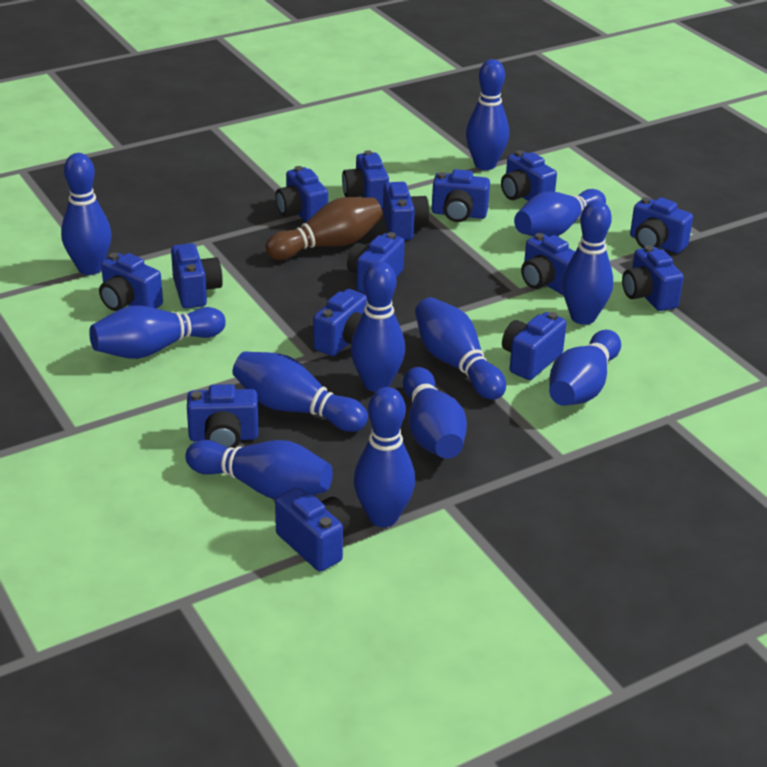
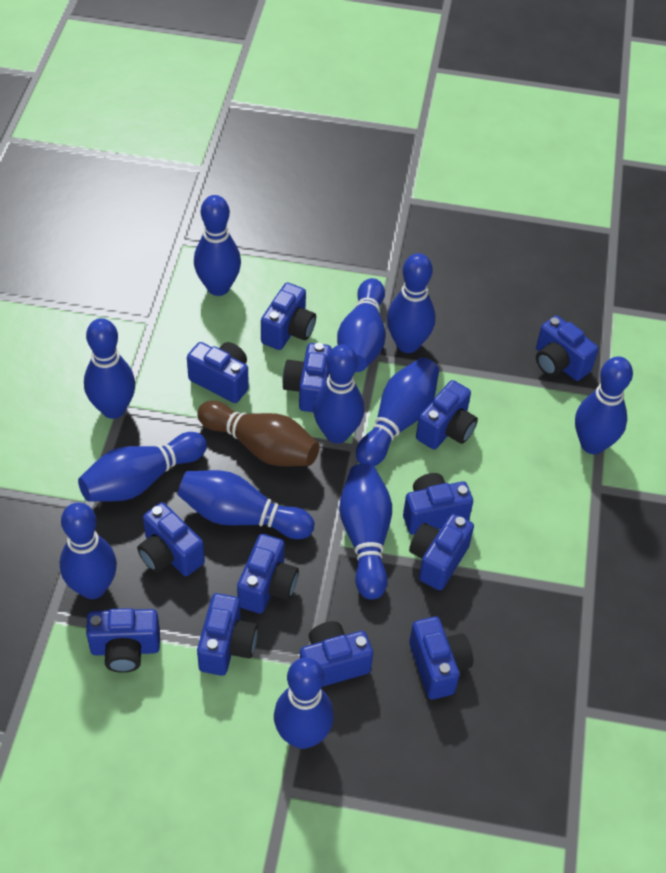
blue camera: 15 -> 13

